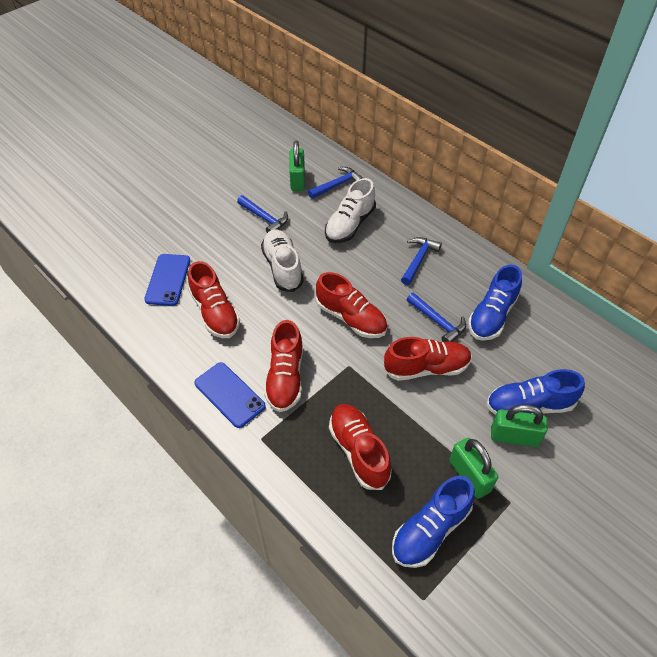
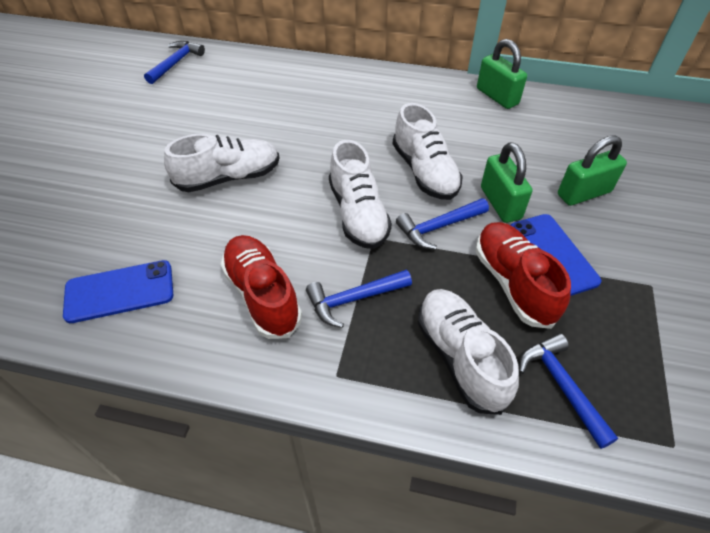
blue shoe: 3 -> 0
red shoe: 5 -> 2
white shoe: 2 -> 4

